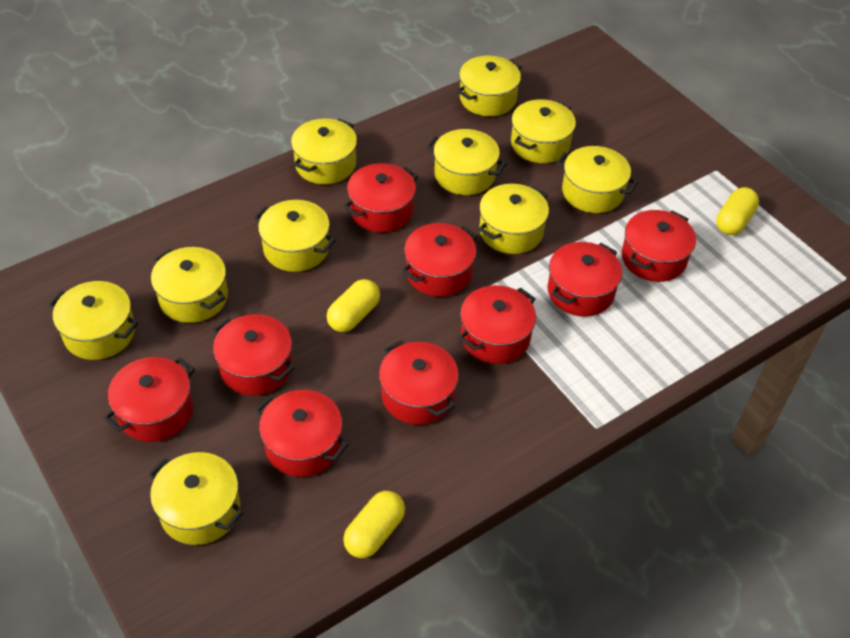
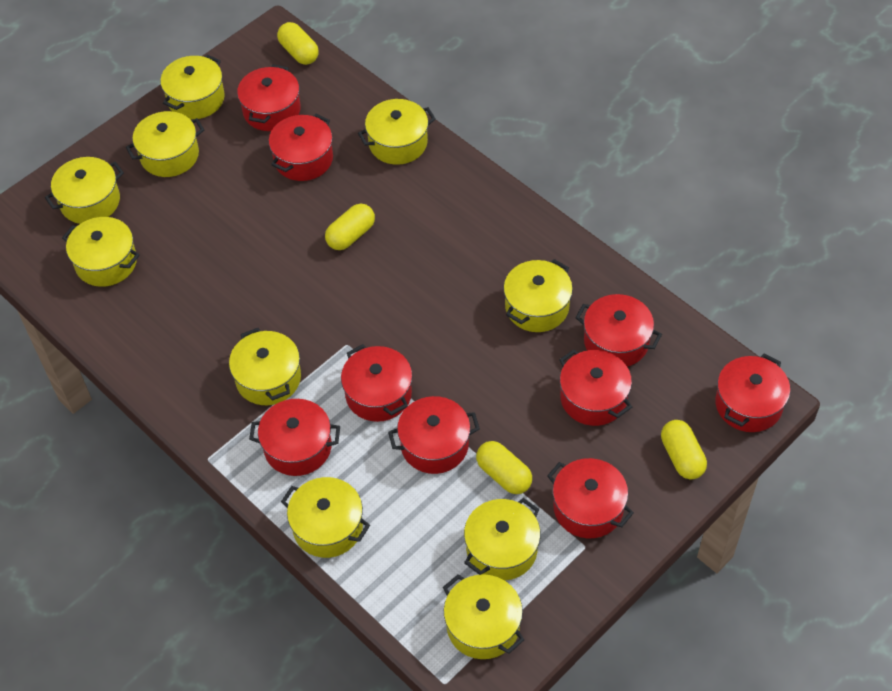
yellow capsule: 3 -> 4

